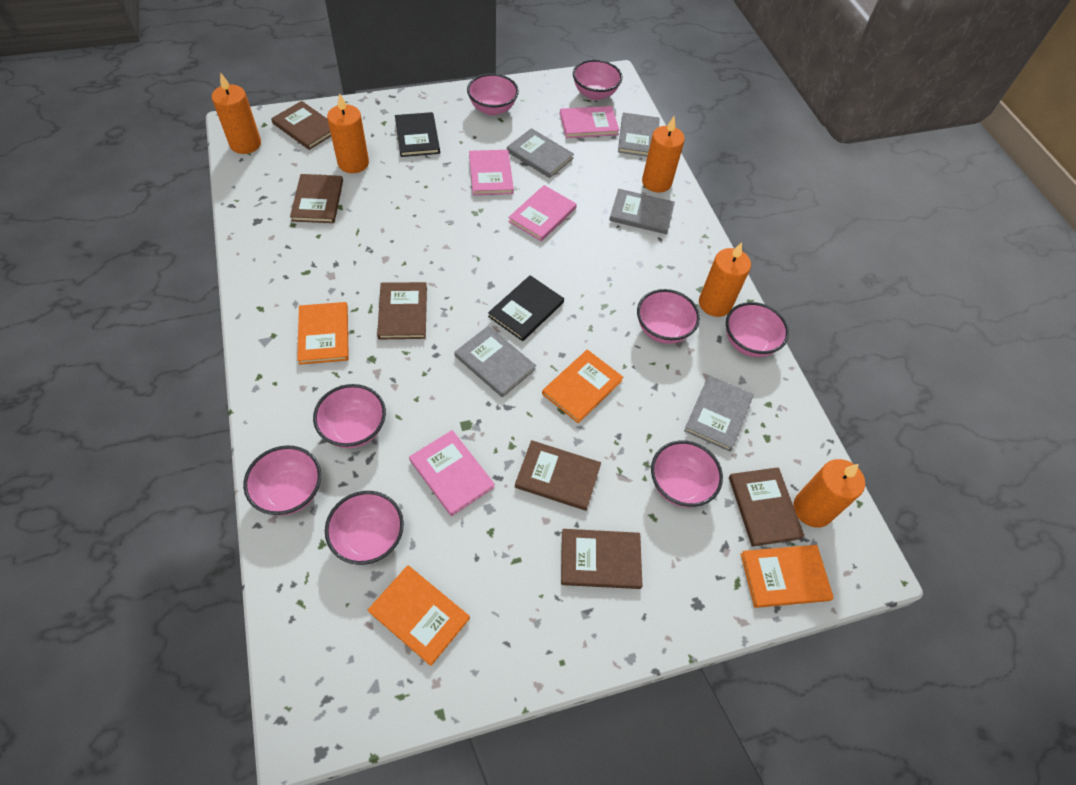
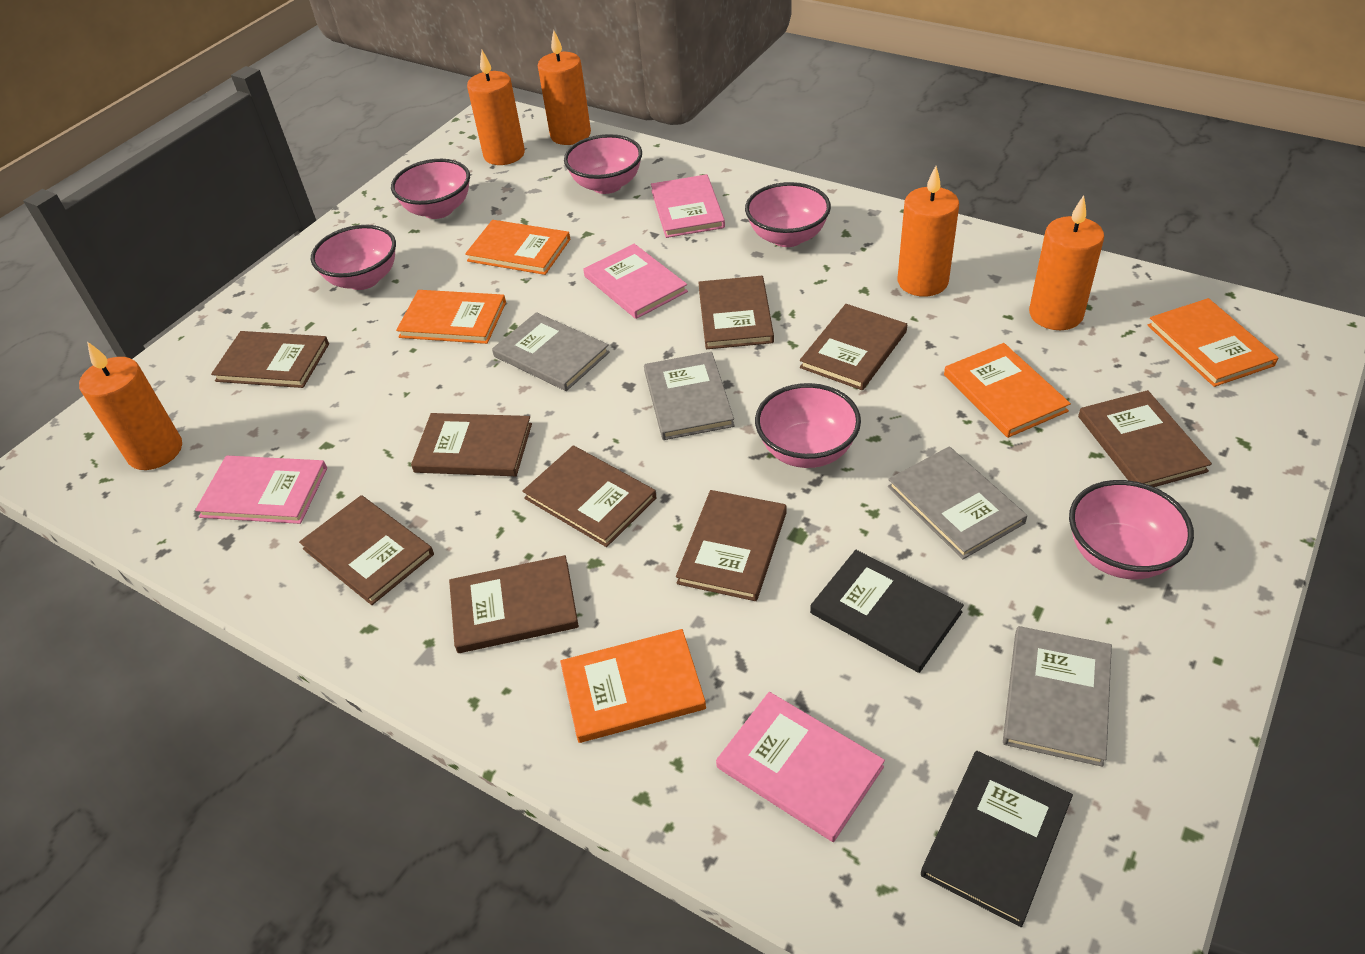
brown book: 6 -> 9
grey book: 5 -> 4
orange book: 4 -> 5
pink bowl: 8 -> 6

